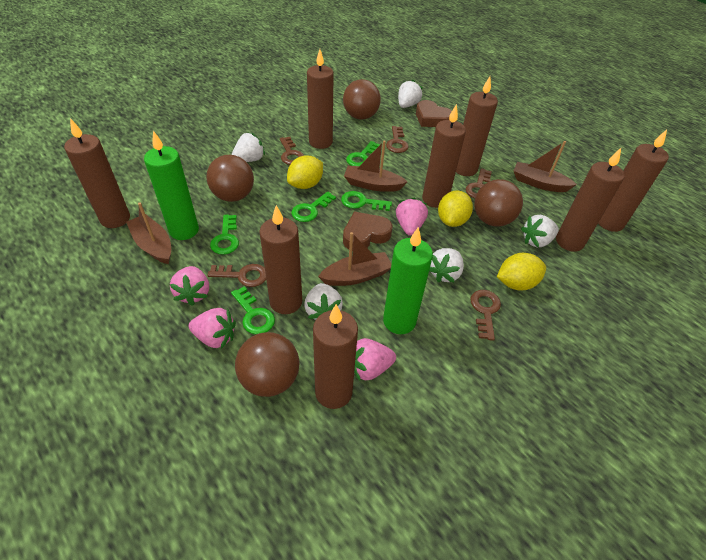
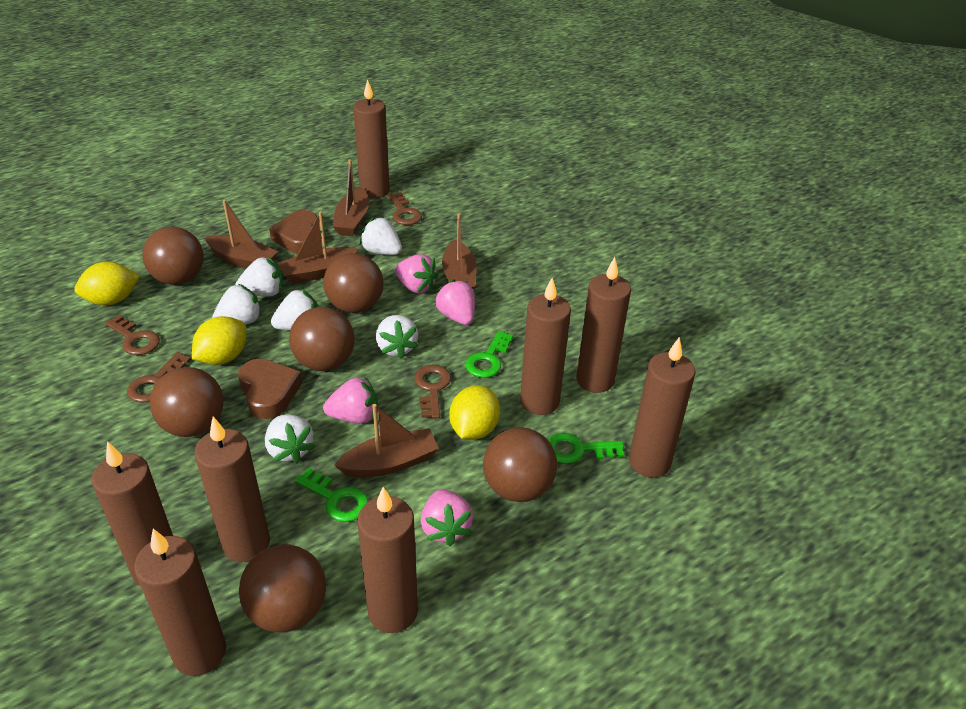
brown ball: 4 -> 6
brown boat: 4 -> 5
brown key: 5 -> 4
green candle: 2 -> 0
green key: 5 -> 3
white strawberry: 5 -> 6

